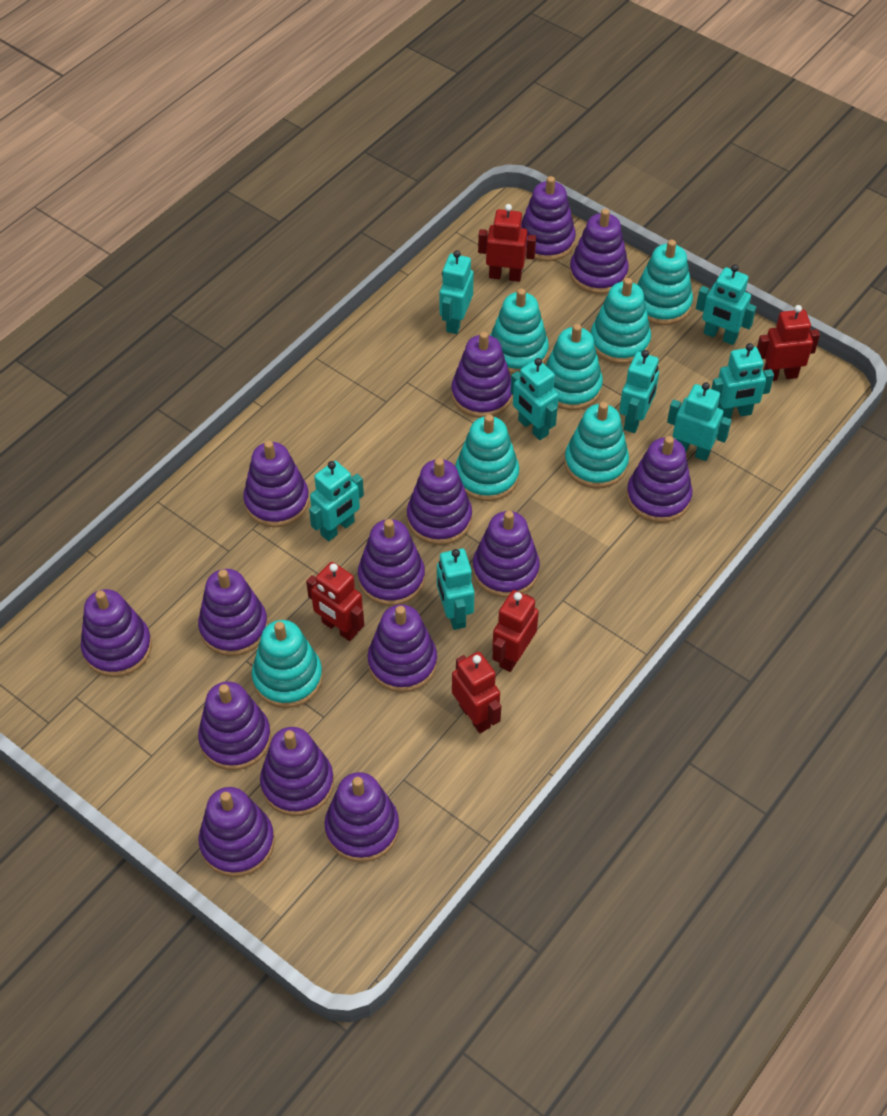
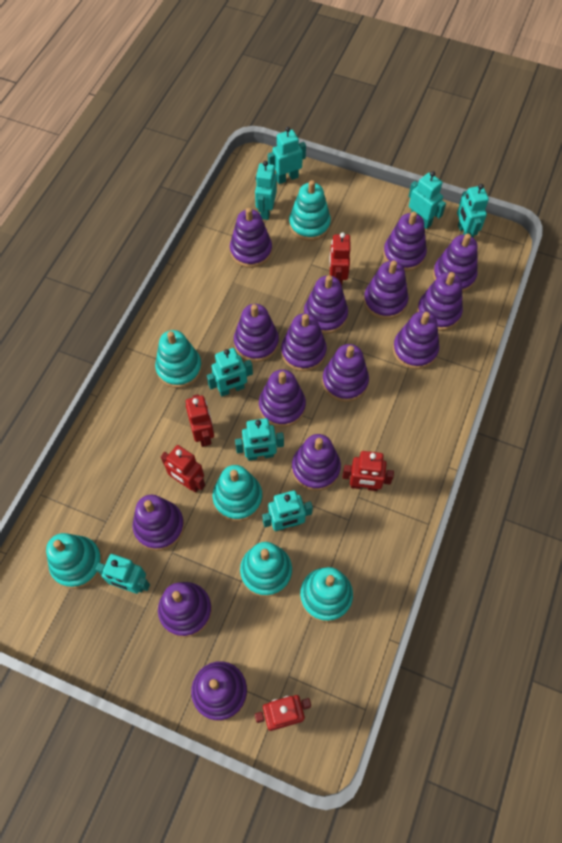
turquoise stacking toy: 7 -> 6

